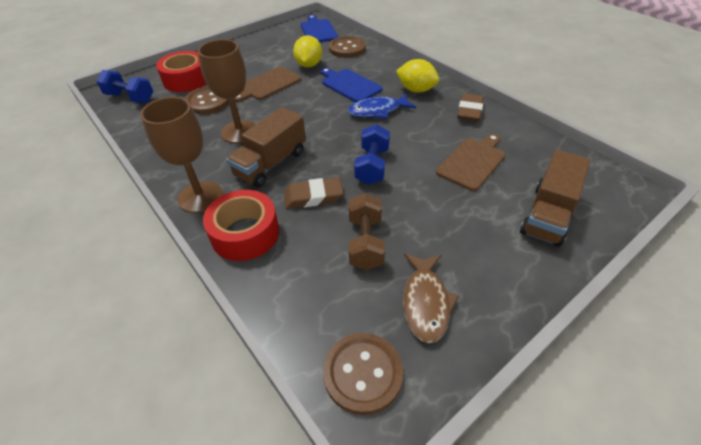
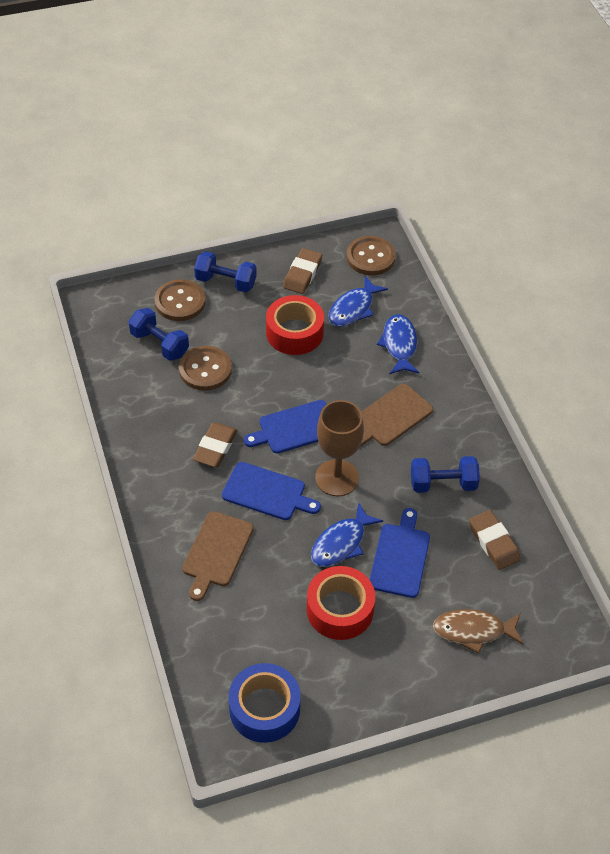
blue cutting board: 2 -> 3
blue dumbbell: 2 -> 3
blue fish: 1 -> 3
blue tape: 0 -> 1
brown dumbbell: 1 -> 0
brown eraser: 2 -> 3
brown goblet: 2 -> 1
brown truck: 2 -> 0
yellow lemon: 2 -> 0

